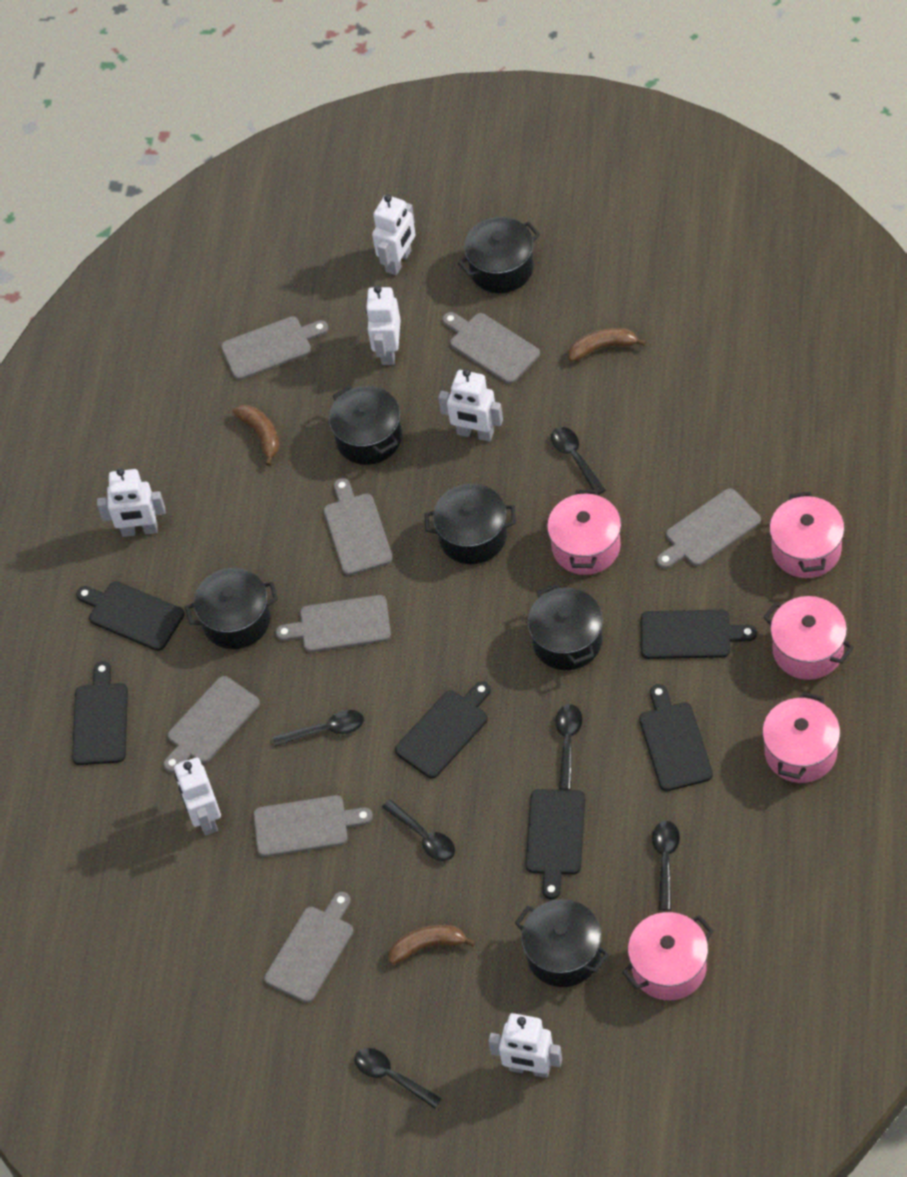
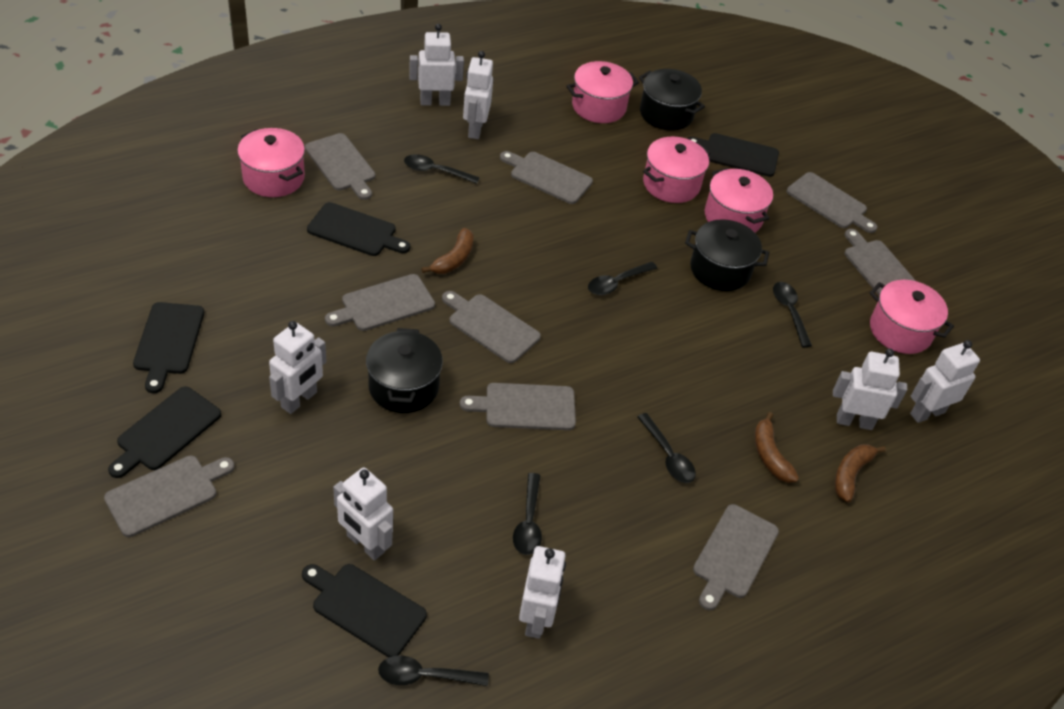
black cutting board: 6 -> 5
black pot: 6 -> 3
grey cutting board: 8 -> 9
white robot: 6 -> 7

